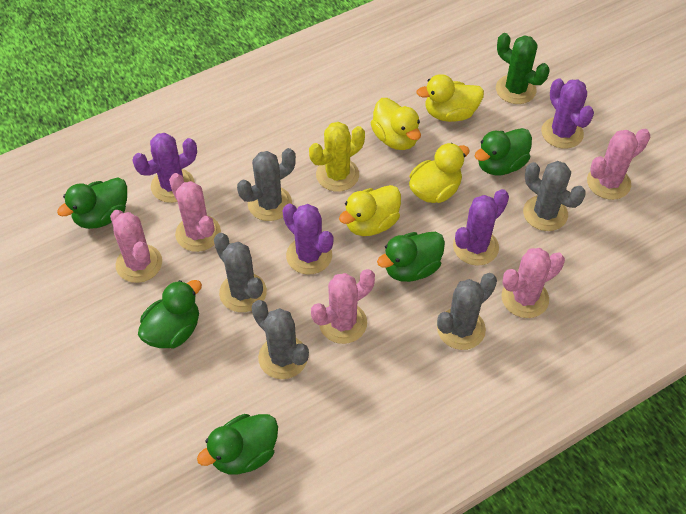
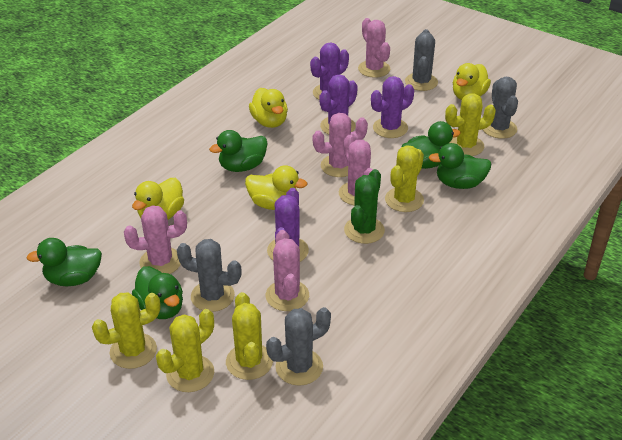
grey cactus: 5 -> 4
yellow cactus: 1 -> 5

